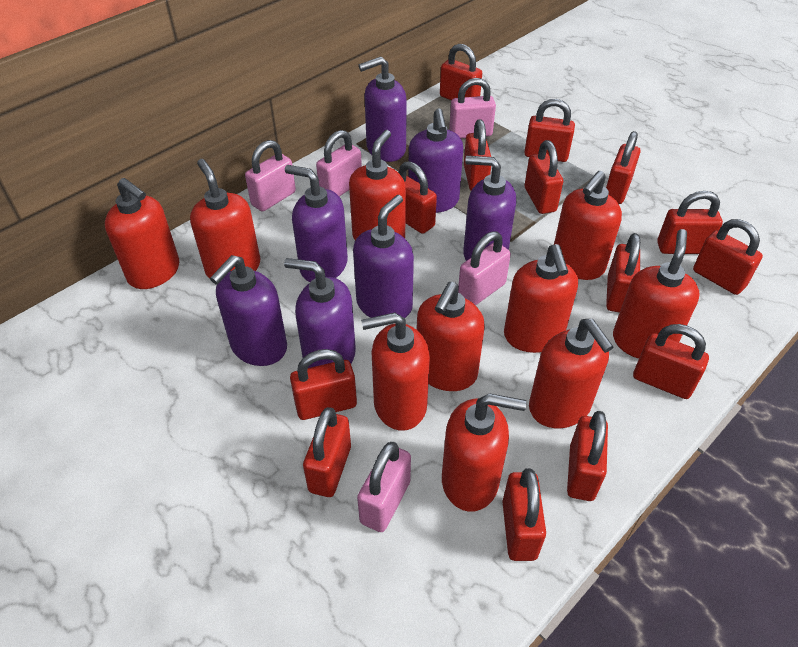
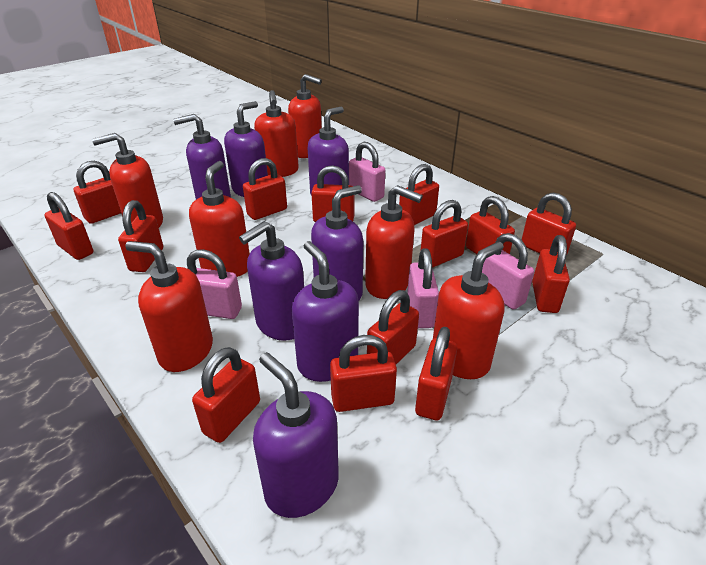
pink padlock: 5 -> 4
red soap dispenser: 10 -> 7

